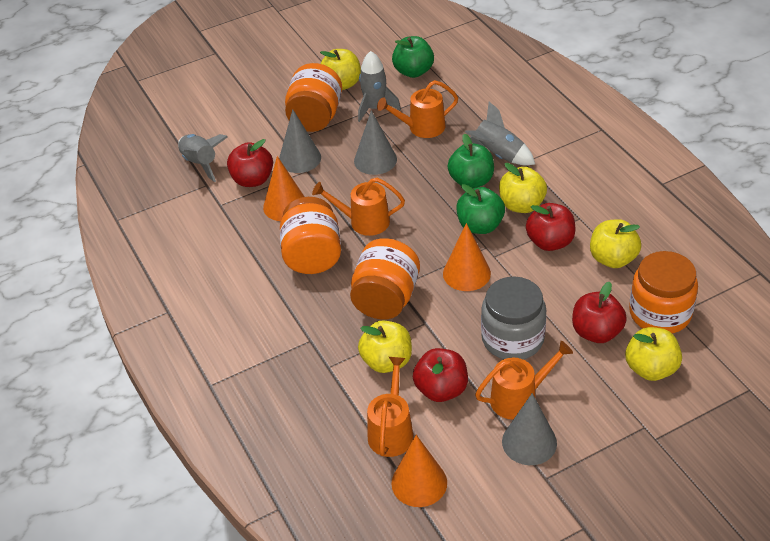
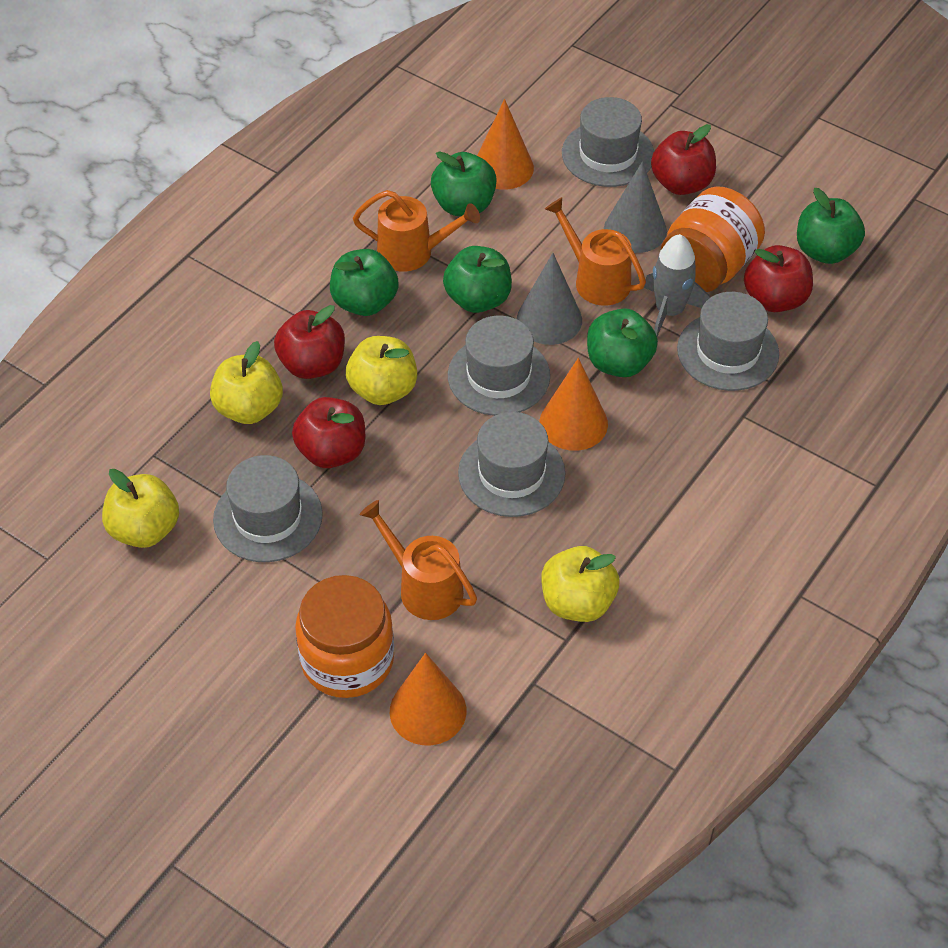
green apple: 3 -> 5
grey cone: 3 -> 2
grey hat: 0 -> 5
grey jar: 1 -> 0
grey rocket: 3 -> 1
orange jar: 4 -> 2
orange watering can: 4 -> 3
yellow apple: 5 -> 4

